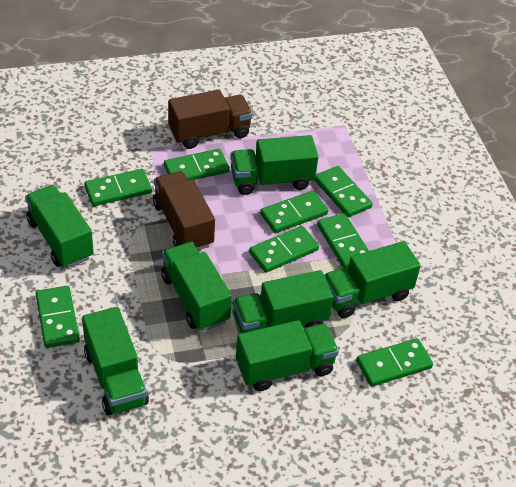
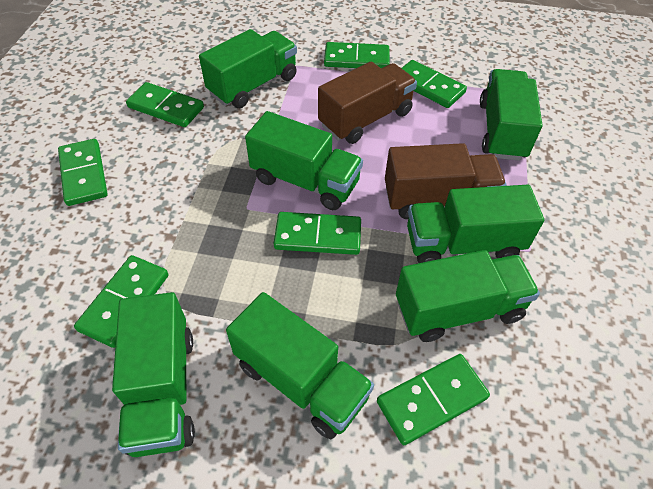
green domino: 8 -> 7

